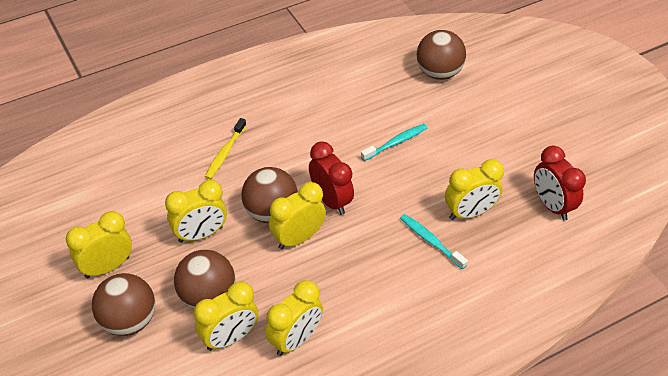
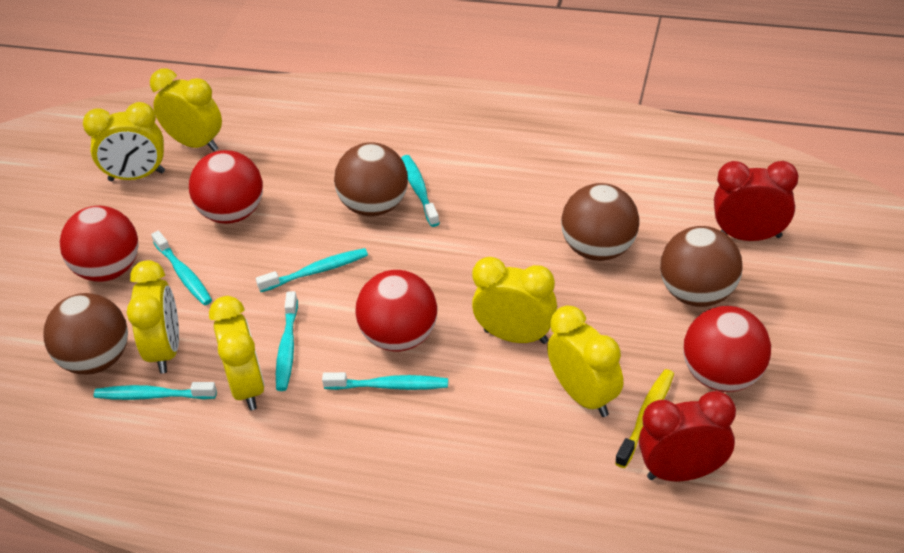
red ball: 0 -> 4
turquoise toothbrush: 2 -> 6

